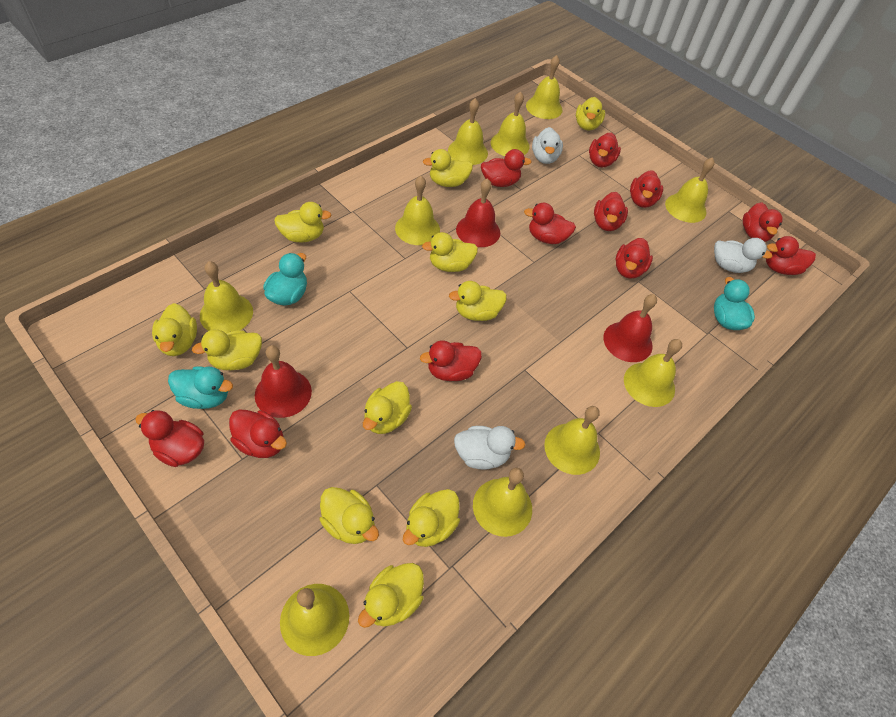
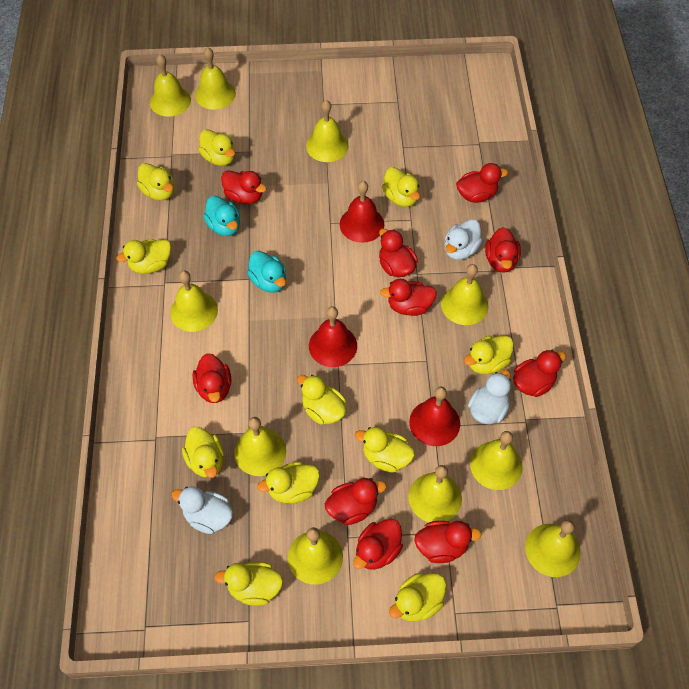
red duck: 11 -> 10
turquoise duck: 3 -> 2

